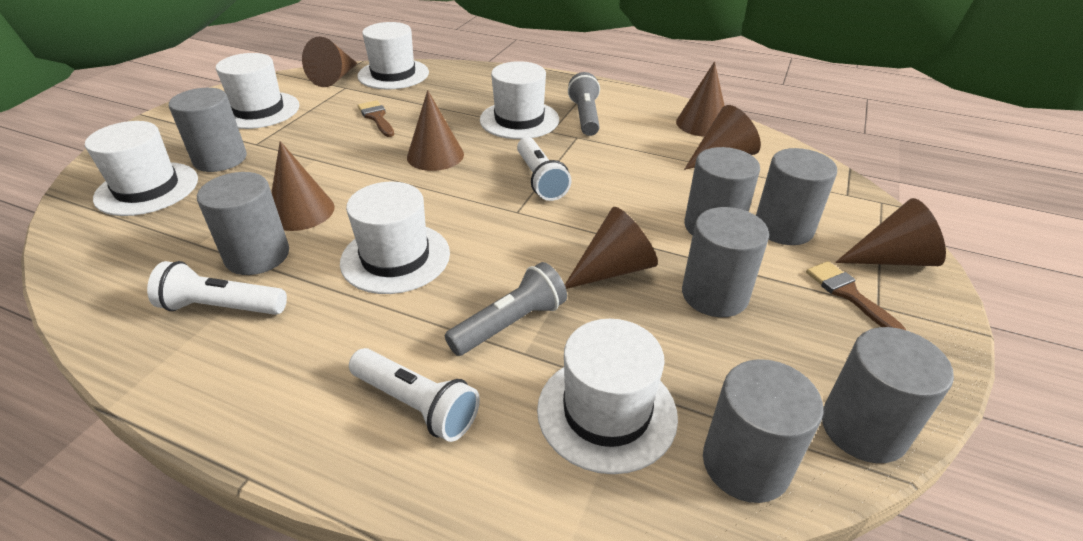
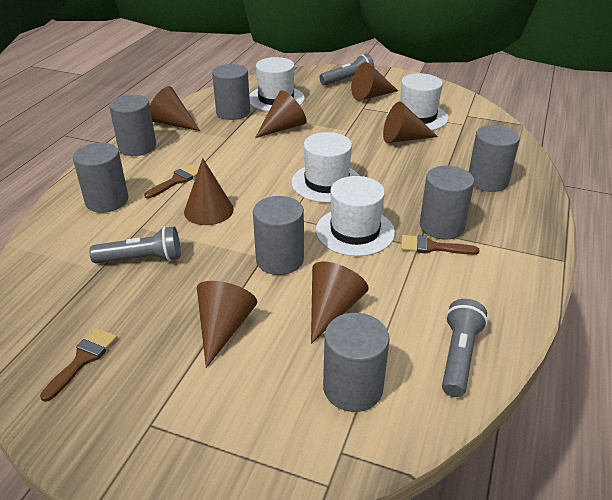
brown brush: 2 -> 3
grey flashlight: 2 -> 3
white flashlight: 3 -> 0
white hat: 6 -> 4

